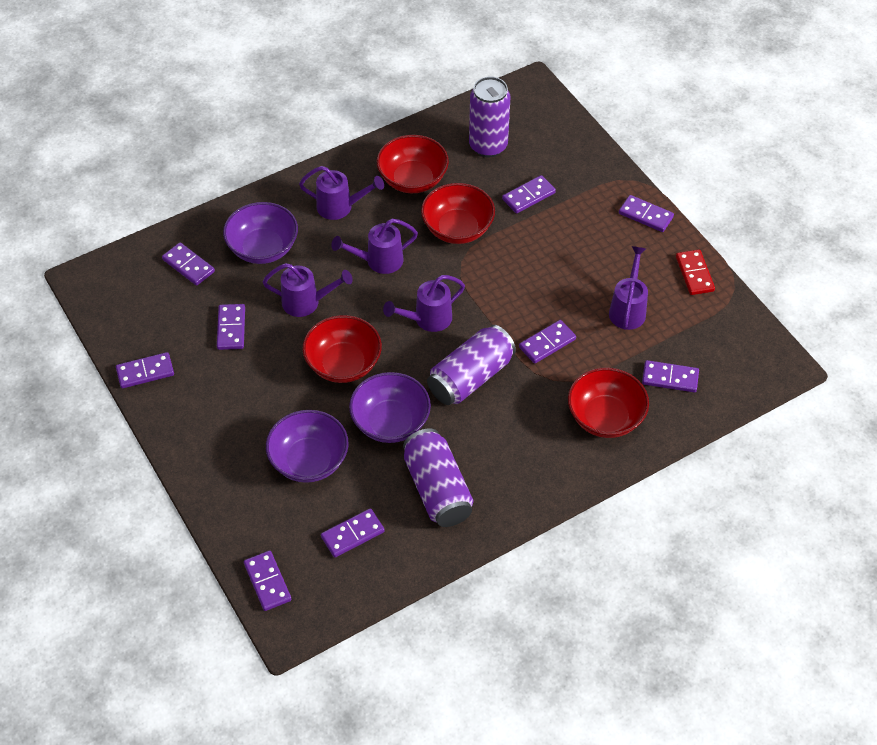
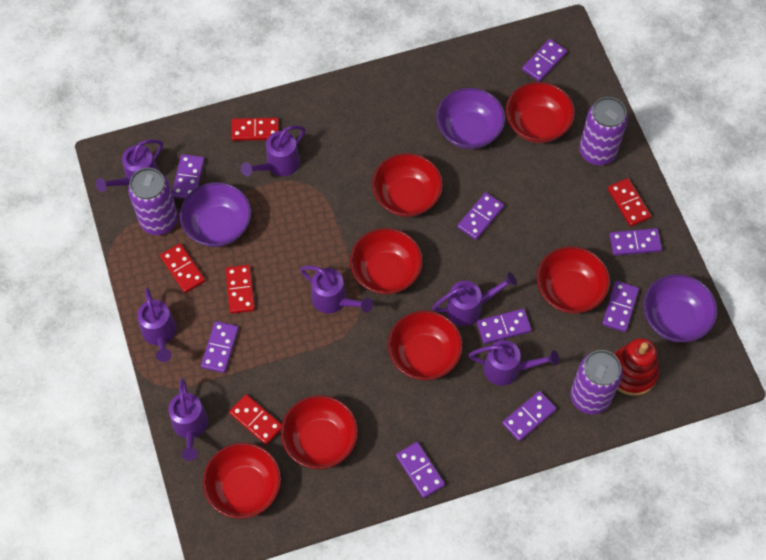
purple watering can: 5 -> 7
red bowl: 4 -> 7
red domino: 1 -> 5
red stacking toy: 0 -> 1

